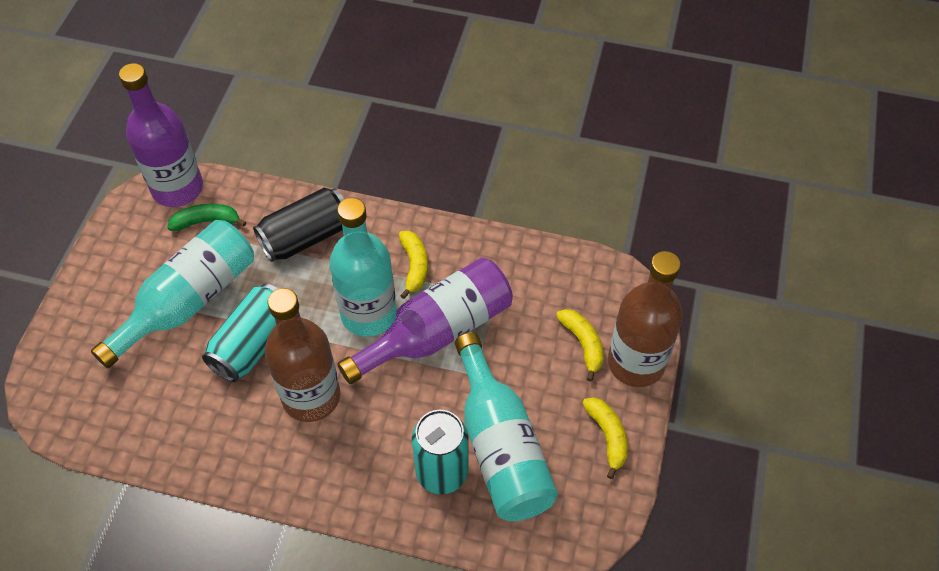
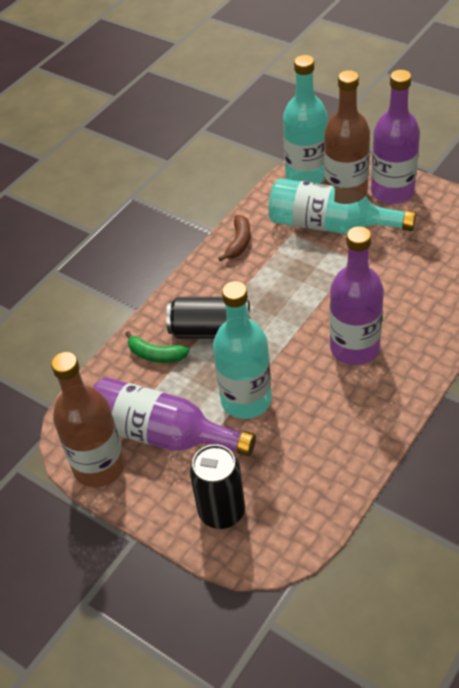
black can: 1 -> 2
brown banana: 0 -> 1
purple bottle: 2 -> 3
turquoise can: 2 -> 0
yellow banana: 3 -> 0

